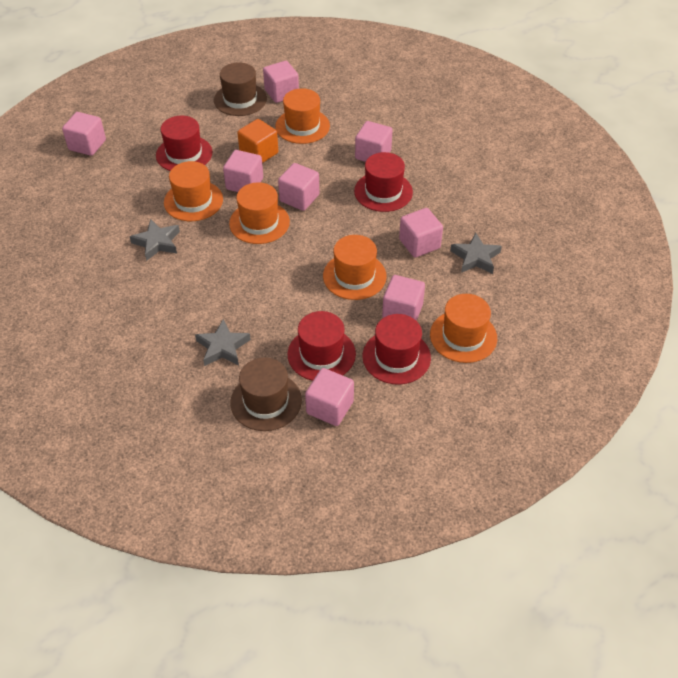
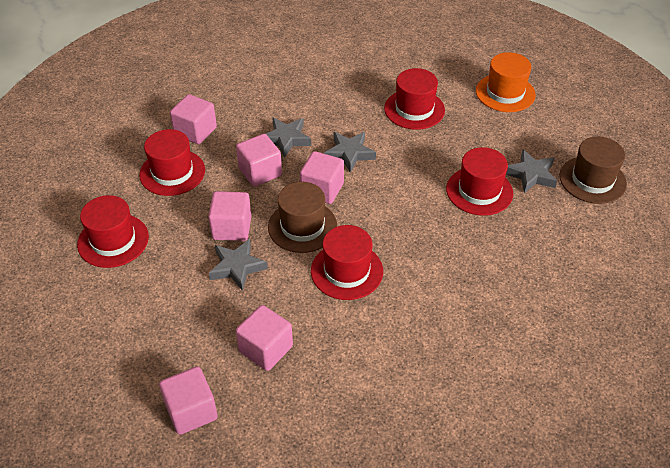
grey star: 3 -> 4
orange cube: 1 -> 0
orange hat: 5 -> 1
pink cube: 8 -> 6
red hat: 4 -> 5

